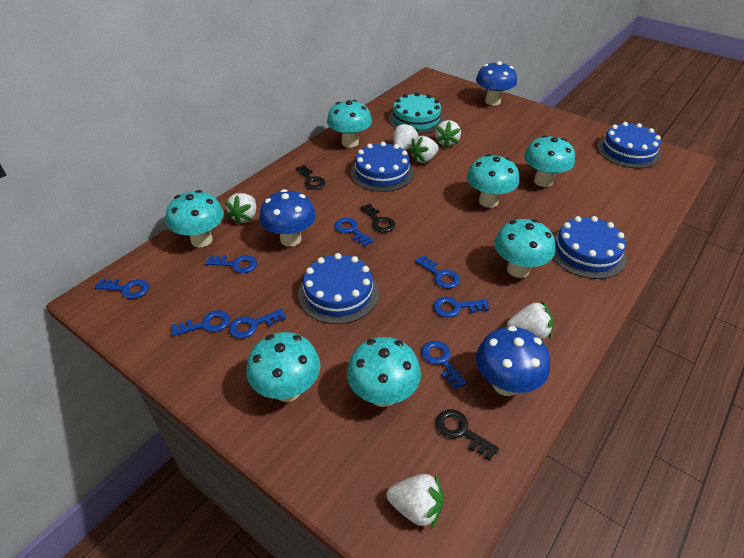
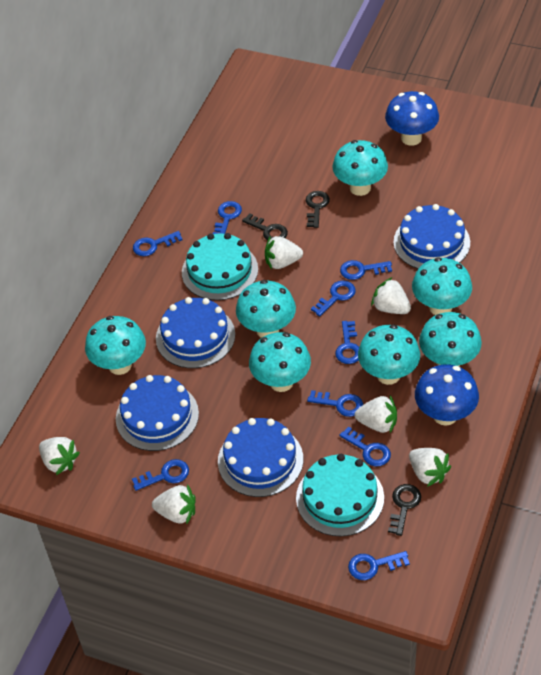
blue key: 8 -> 9
blue mushroom: 3 -> 2
turquoise cake: 1 -> 2

